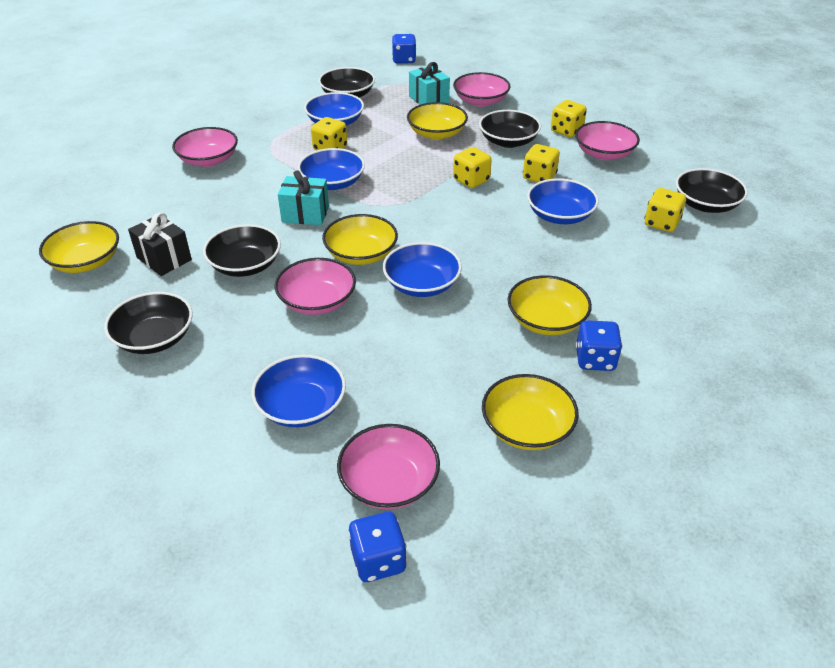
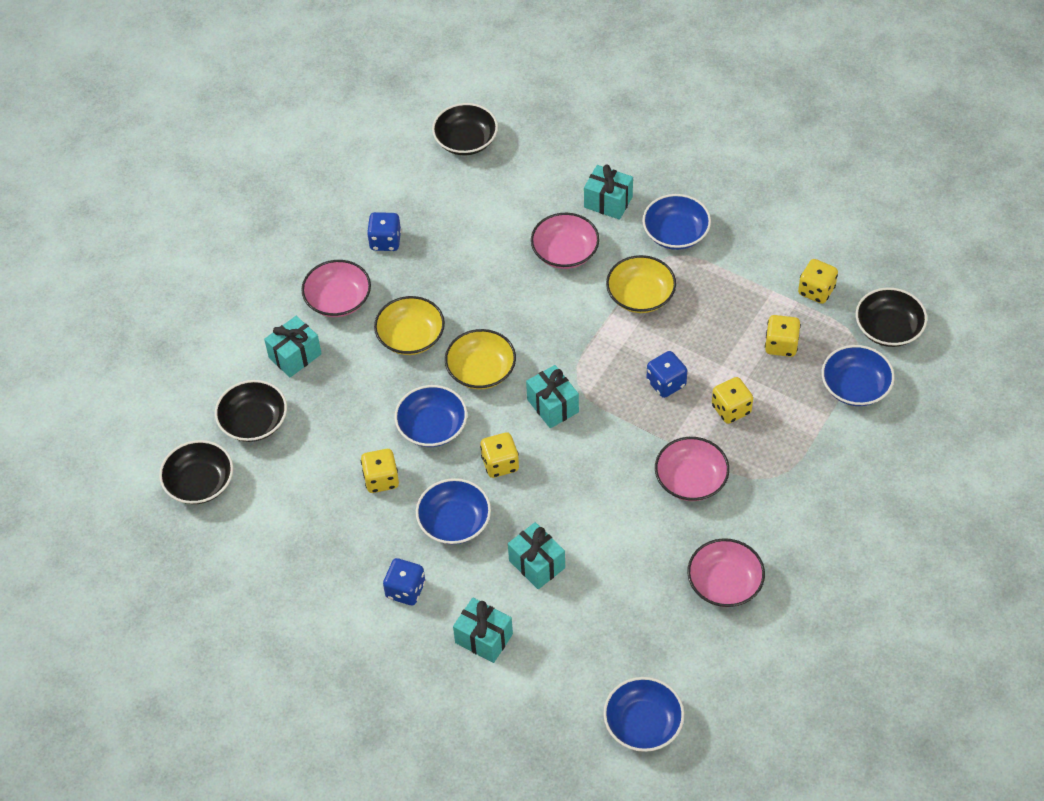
black bowl: 5 -> 4
black gift: 1 -> 0
pink bowl: 5 -> 4
turquoise gift: 2 -> 5
yellow bowl: 5 -> 3

